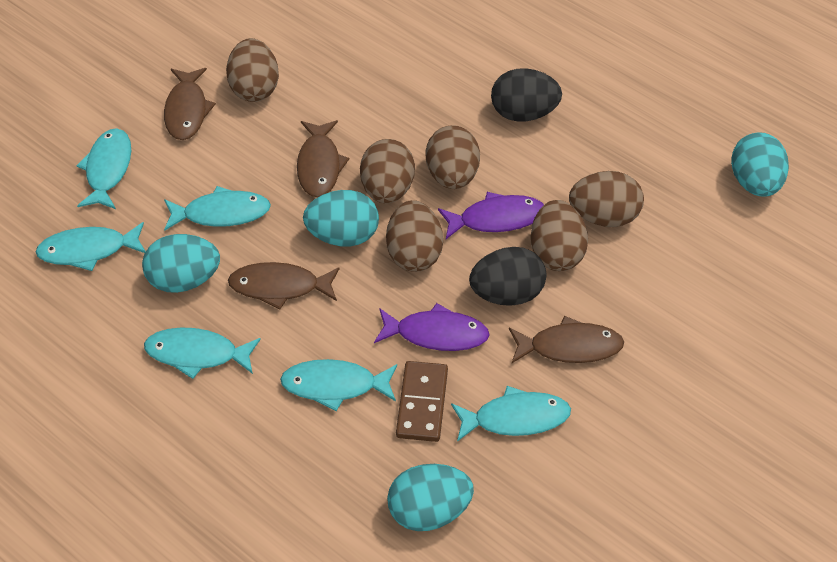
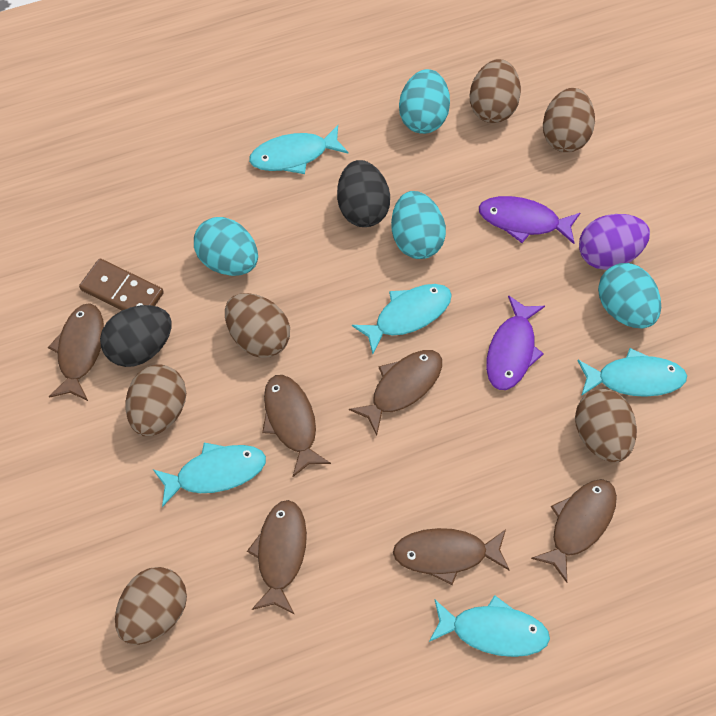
brown fish: 4 -> 6
purple egg: 0 -> 1
turquoise fish: 6 -> 5

